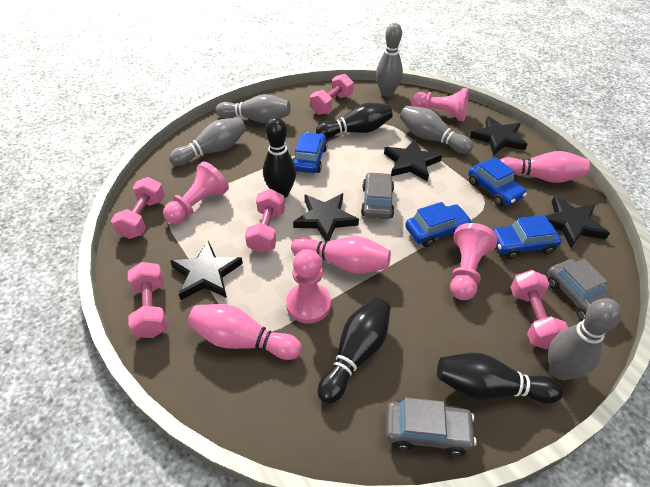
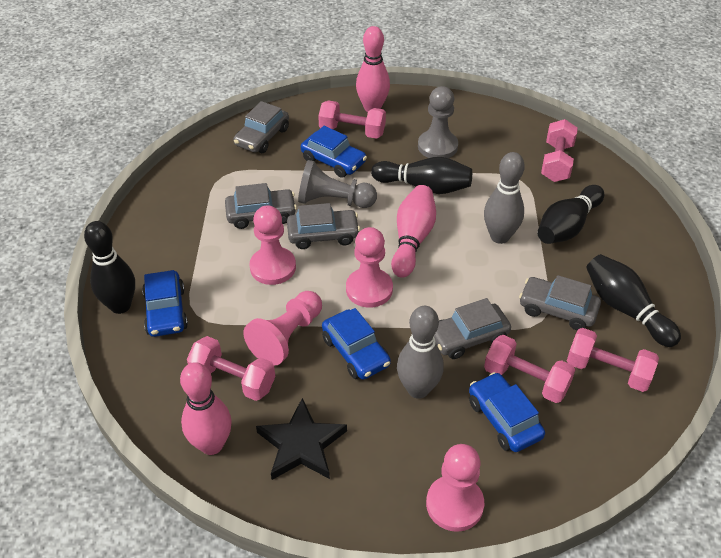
black star: 5 -> 1
grey bowling pin: 5 -> 2
grey car: 3 -> 5
grey pawn: 0 -> 2

